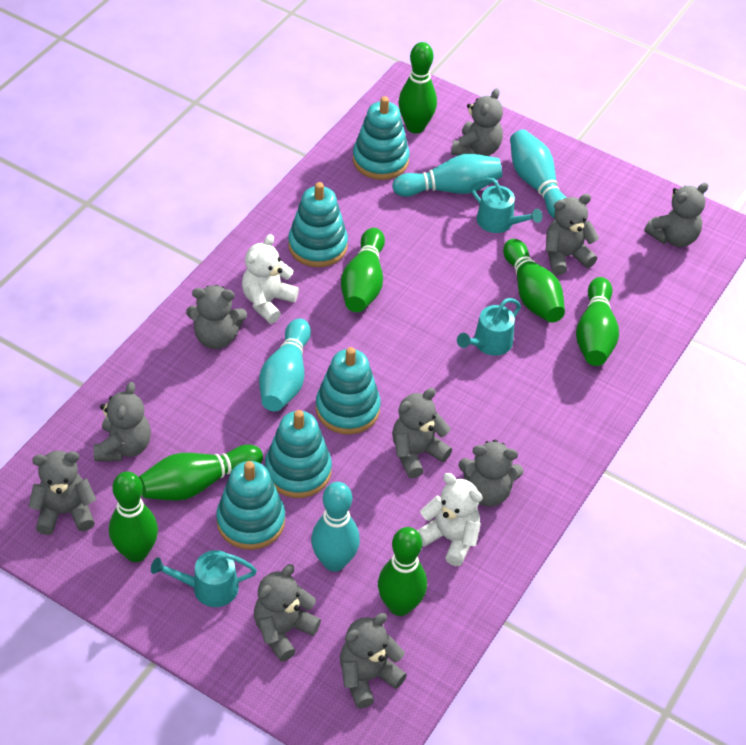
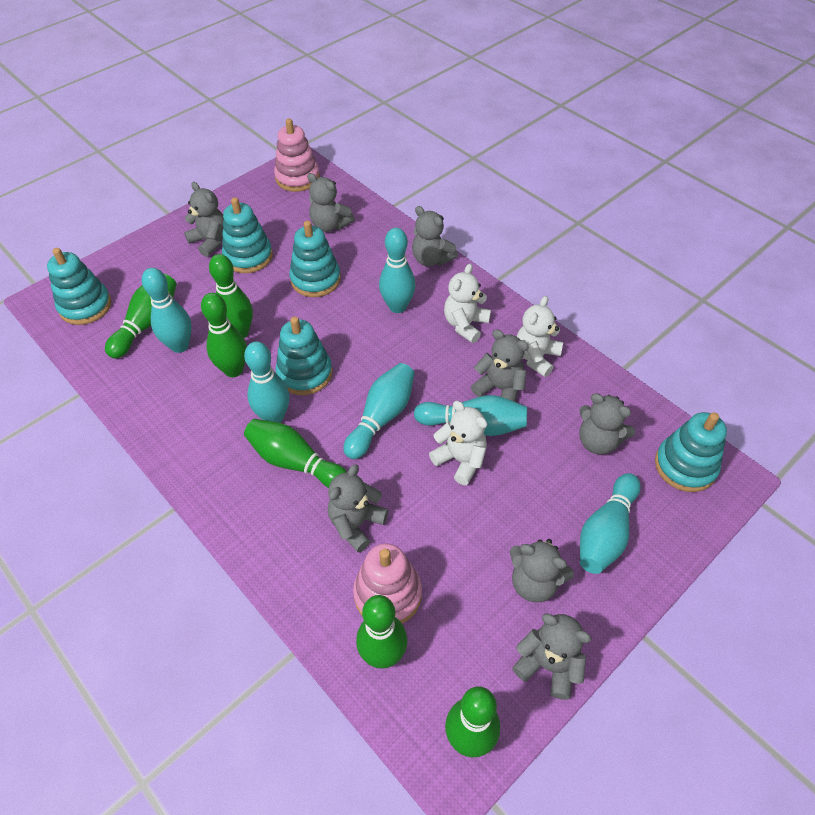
green bowling pin: 7 -> 6
grey teddy bear: 10 -> 8
pink stacking toy: 0 -> 2
turquoise bowling pin: 4 -> 6
turquoise watering can: 3 -> 0
white teddy bear: 2 -> 3

